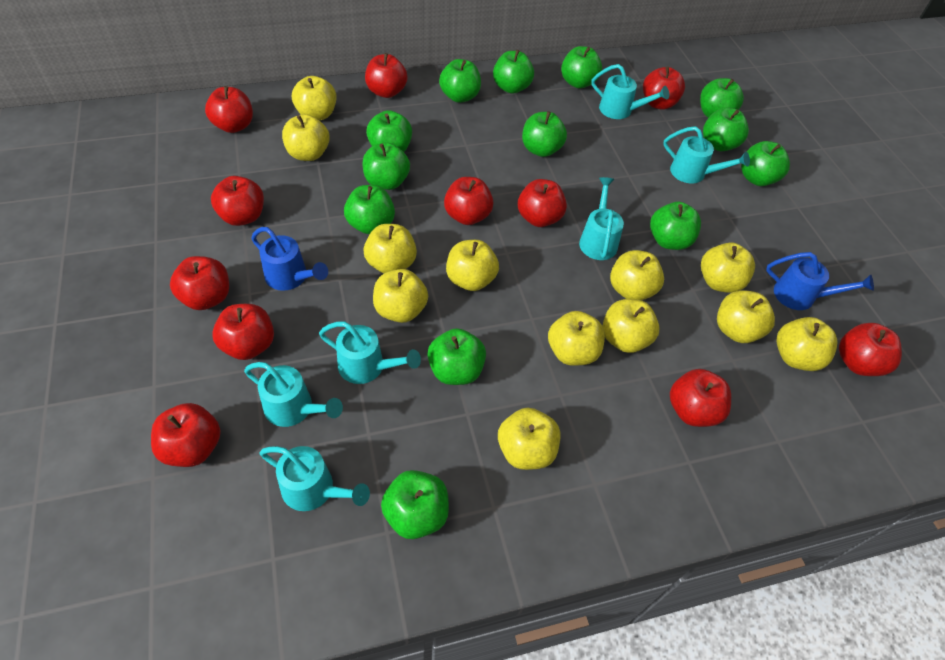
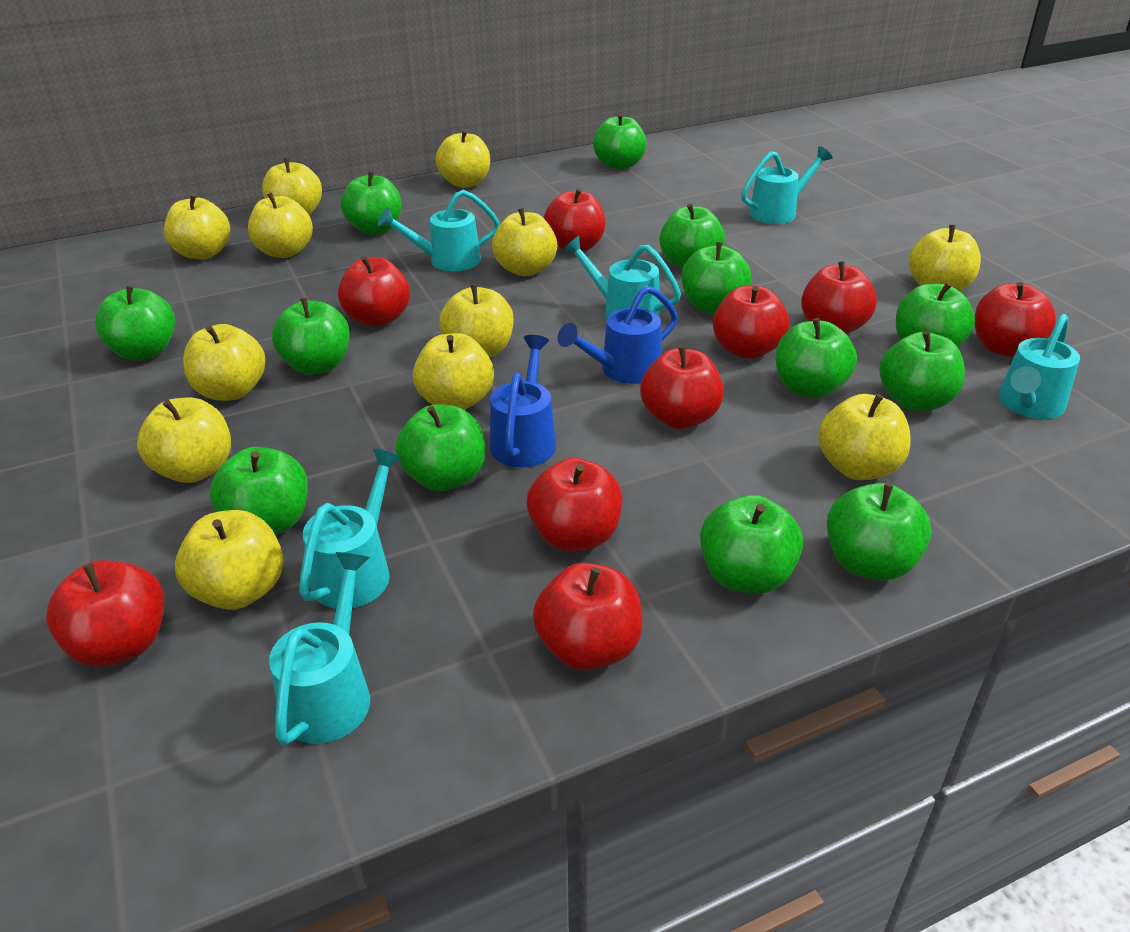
red apple: 11 -> 9

